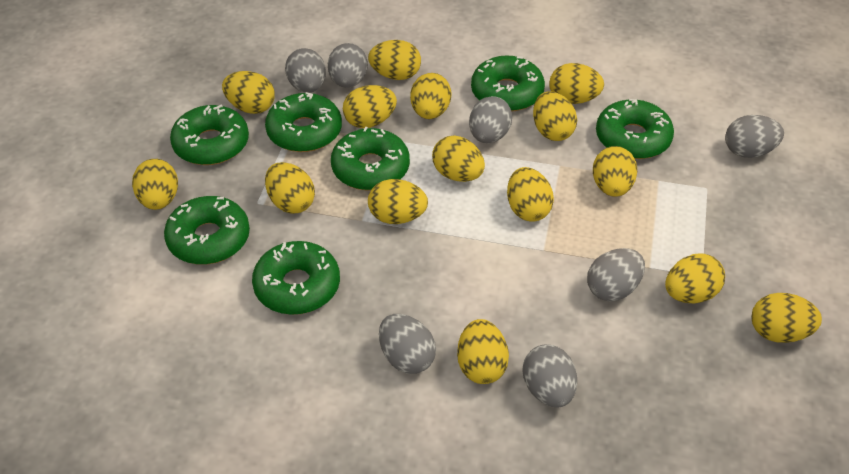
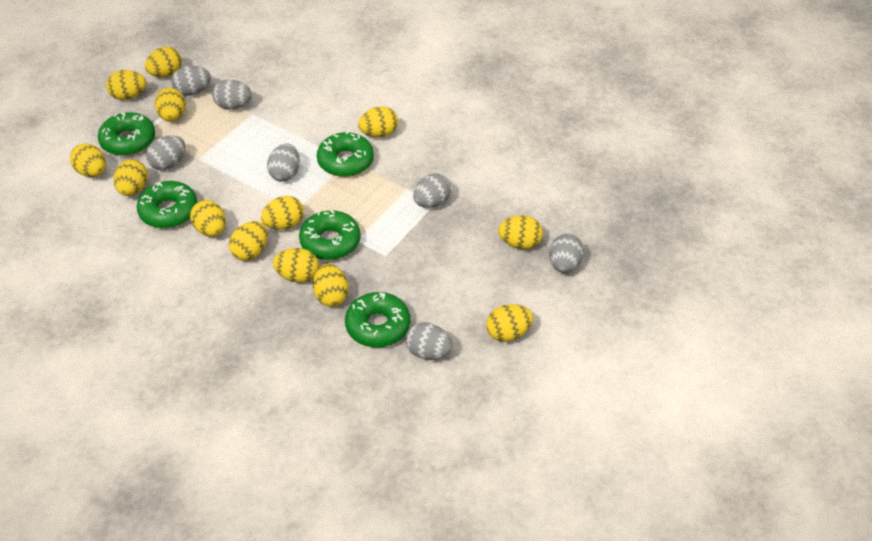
green donut: 7 -> 5
yellow egg: 15 -> 13

